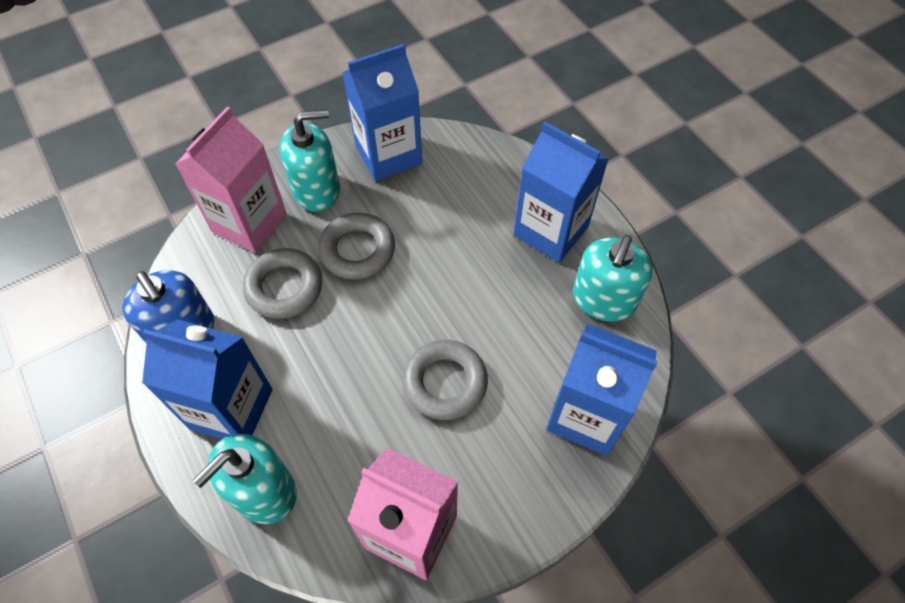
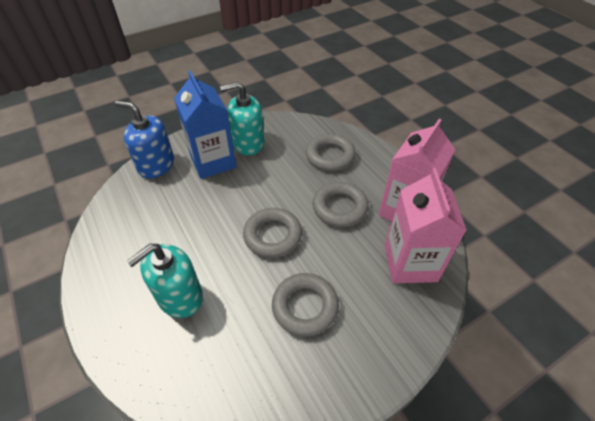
blue carton: 4 -> 1
grey ring: 3 -> 4
turquoise soap dispenser: 3 -> 2

